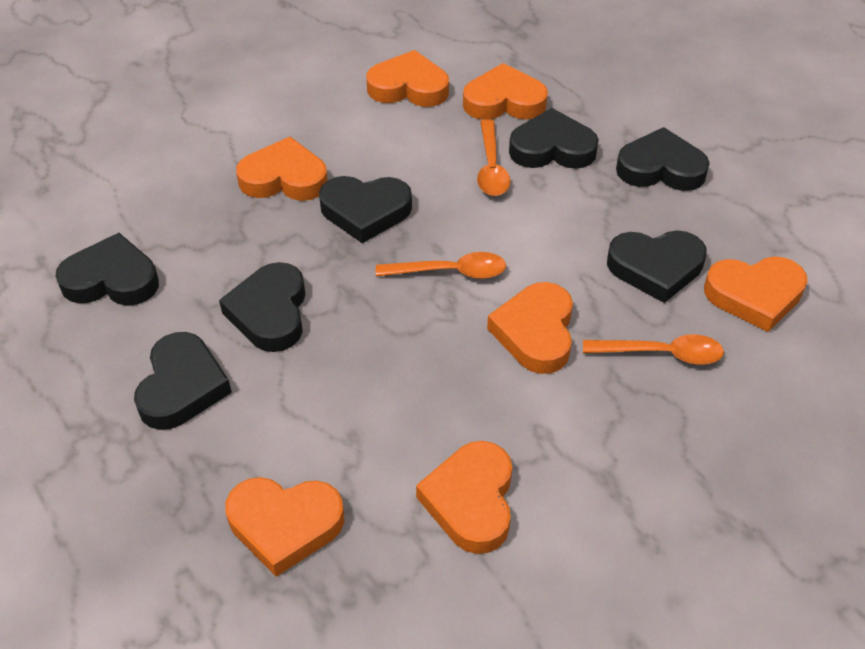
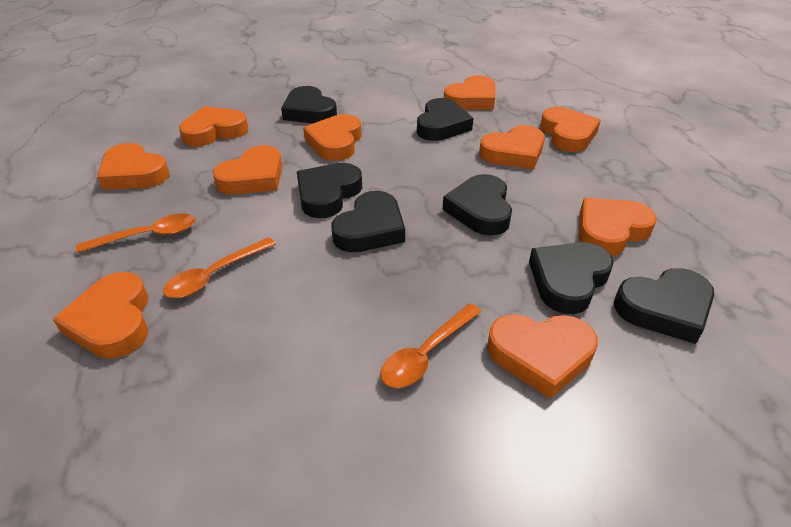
orange heart: 7 -> 10

